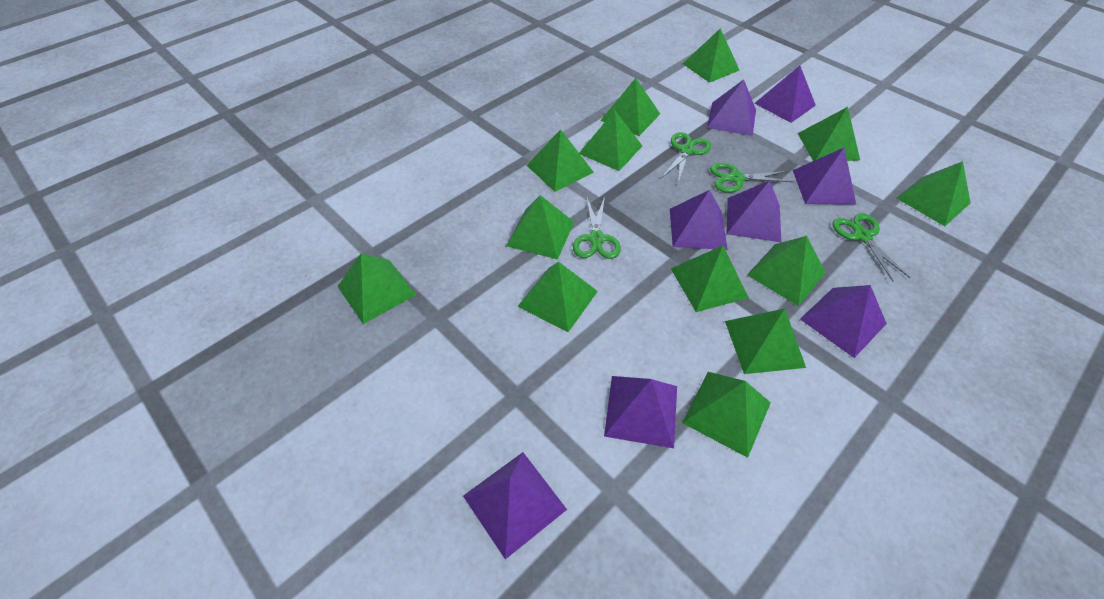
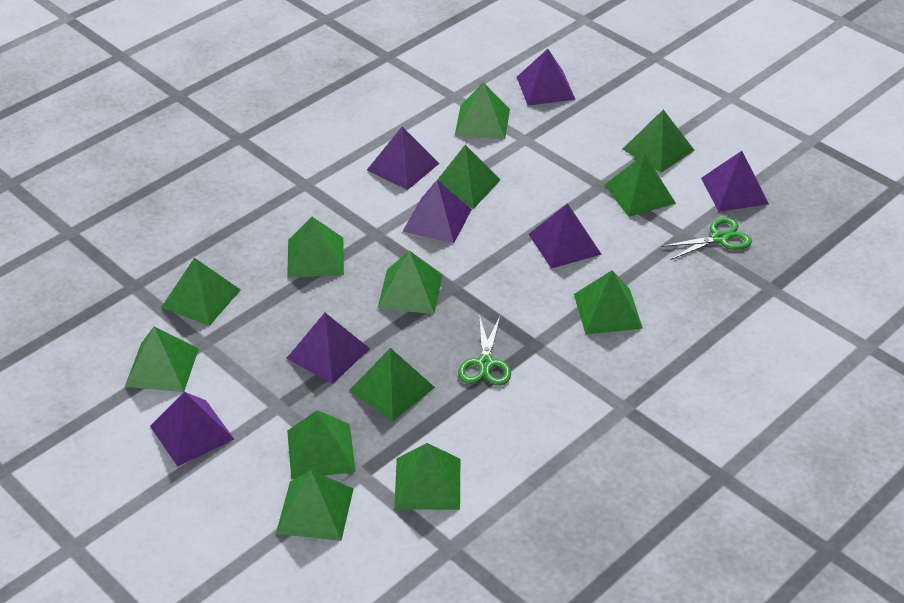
green scissors: 4 -> 2
purple pyramid: 8 -> 7

